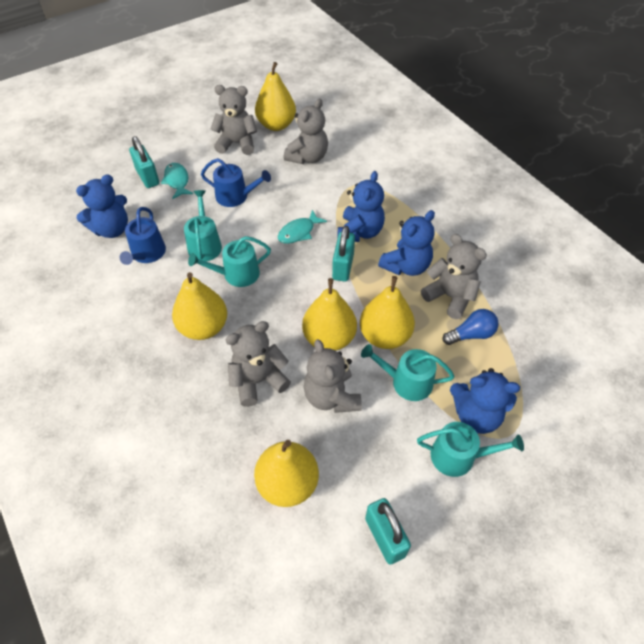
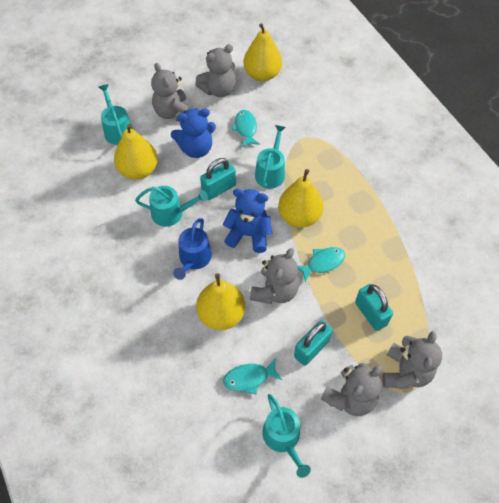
blue light bulb: 1 -> 0
blue teddy bear: 4 -> 2
blue watering can: 2 -> 1
turquoise fish: 2 -> 3
yellow pear: 5 -> 4

